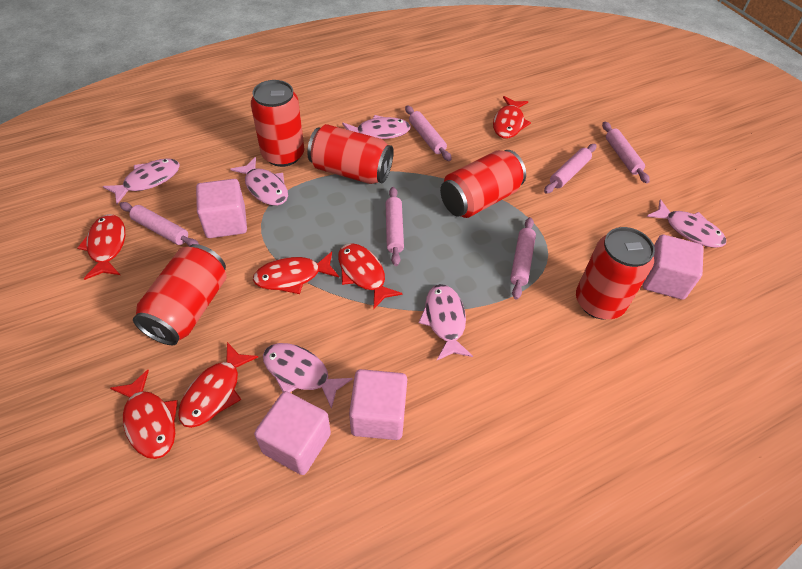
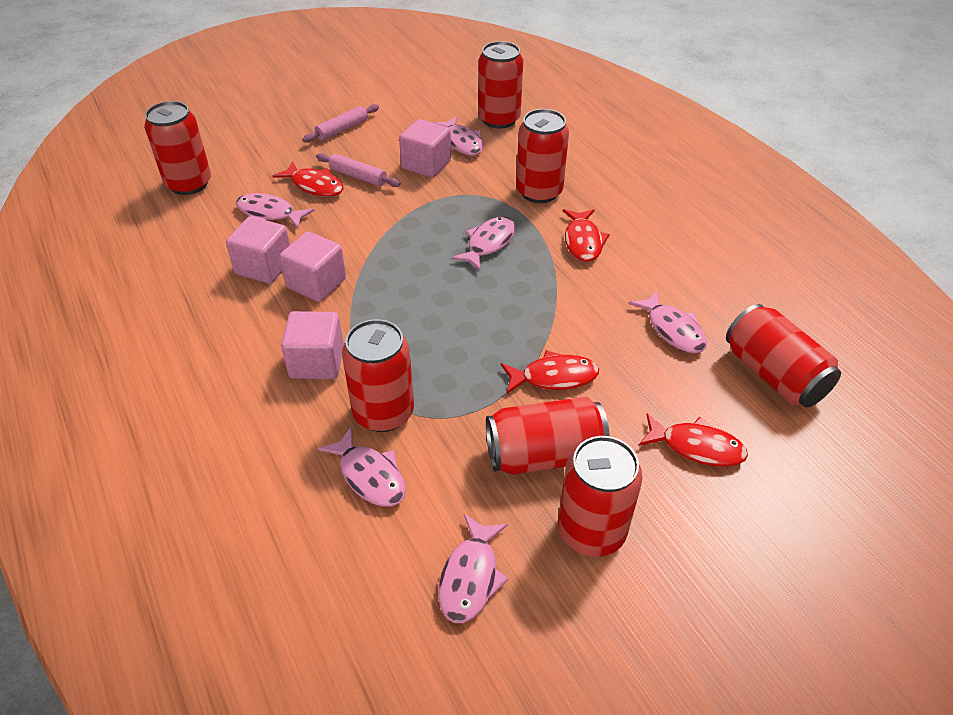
pink rolling pin: 6 -> 2
red can: 5 -> 7
red fish: 6 -> 4

